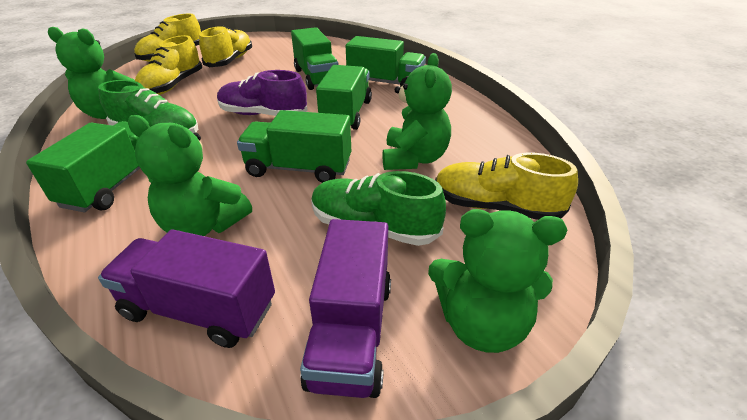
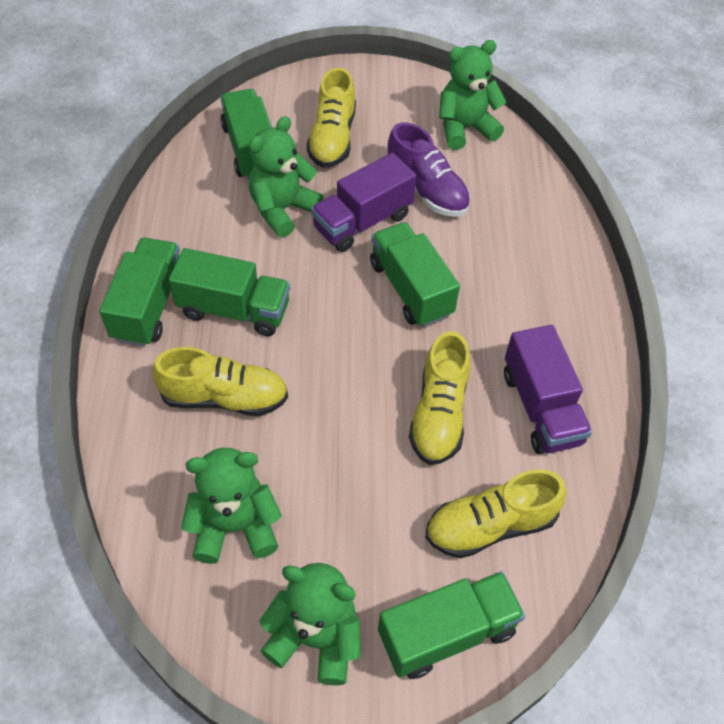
green shoe: 2 -> 0

